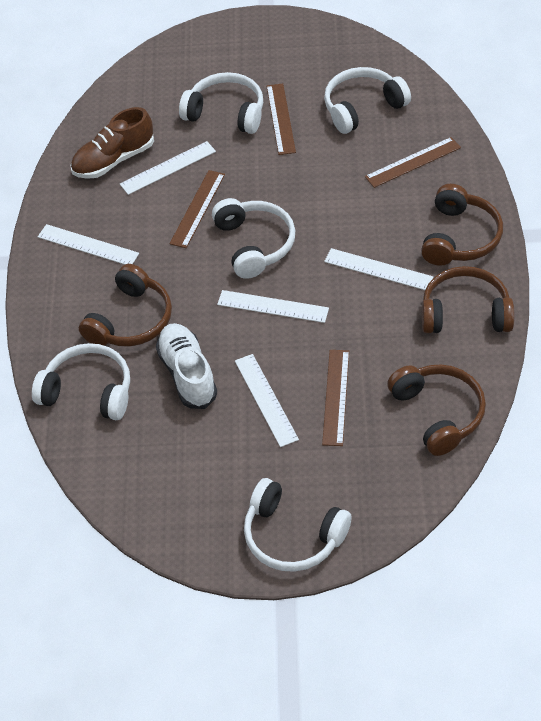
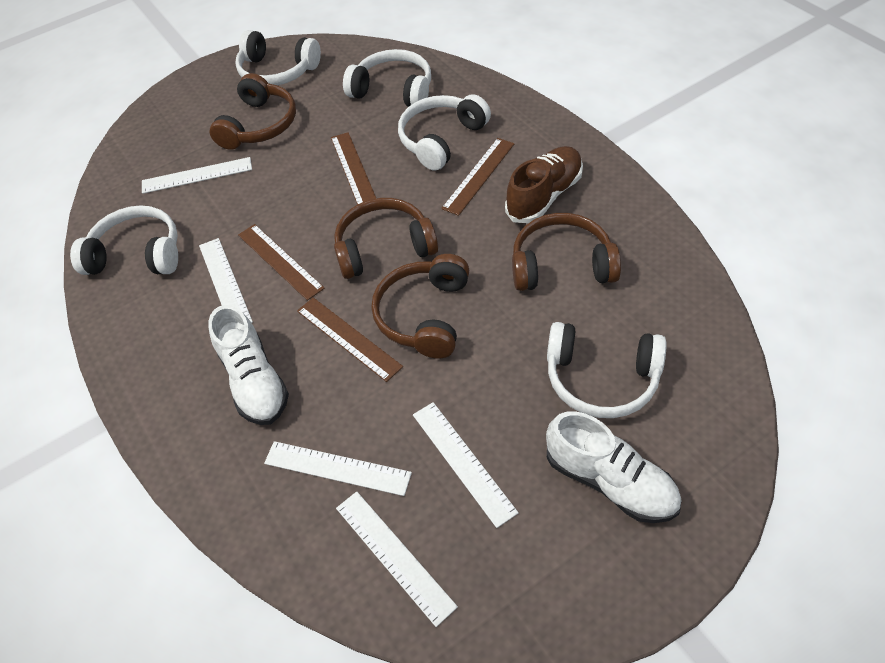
white shoe: 1 -> 2

